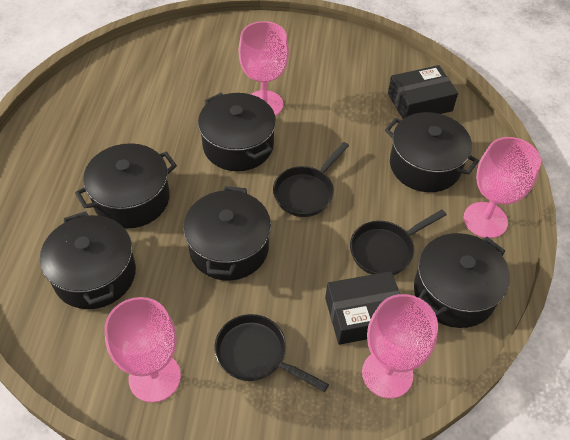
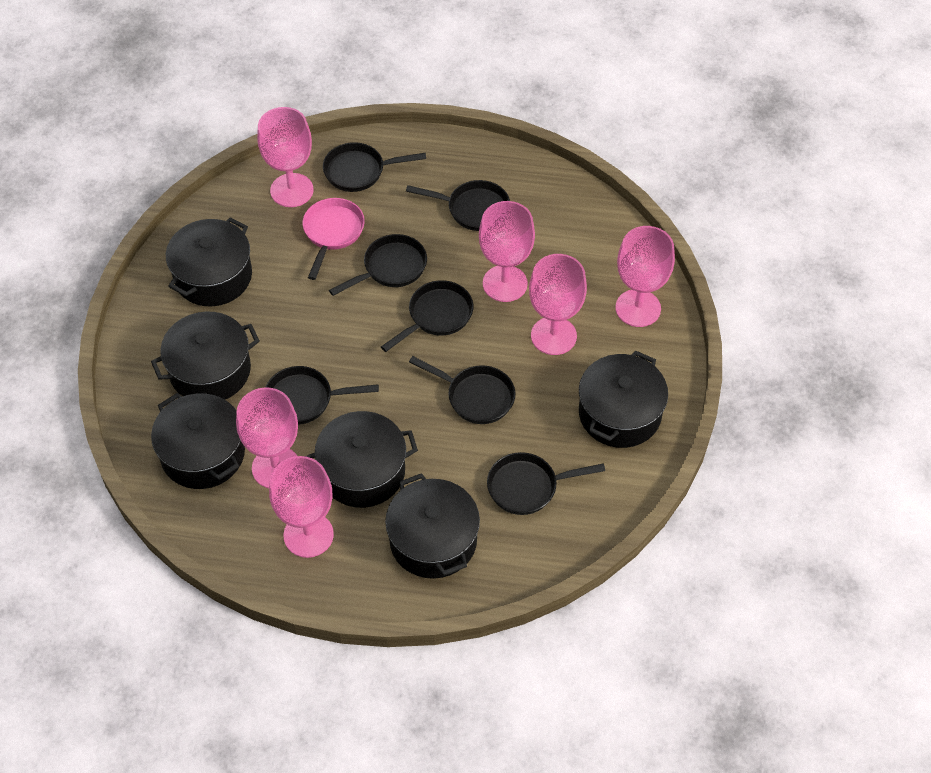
black box: 2 -> 0
black pan: 3 -> 7
pink goblet: 4 -> 6
pink pan: 0 -> 1

